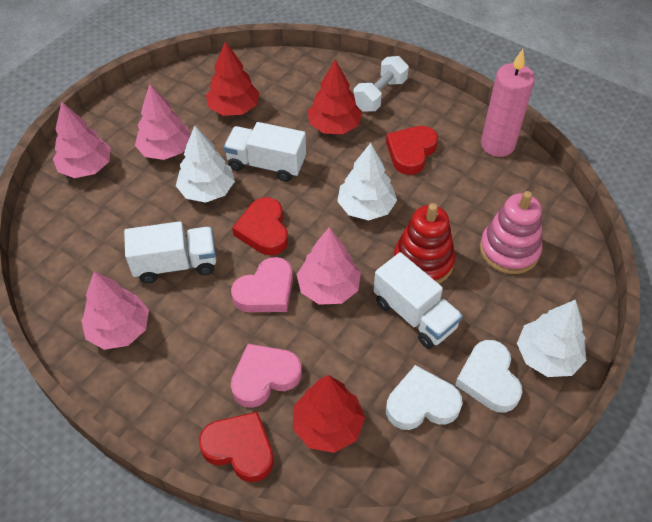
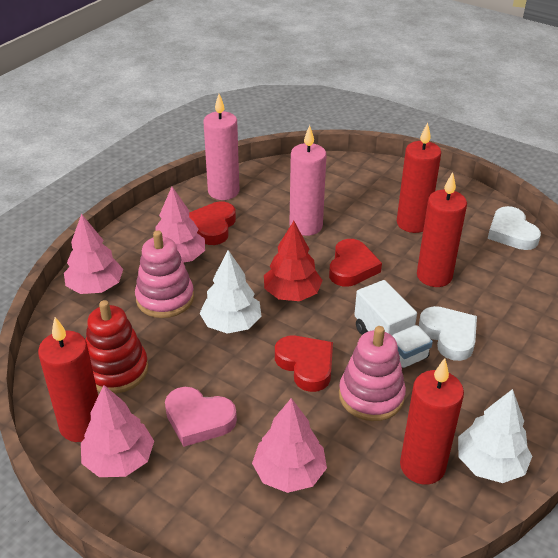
pink candle: 1 -> 2
pink heart: 2 -> 1
pink stacking toy: 1 -> 2
red candle: 0 -> 4
red tree: 3 -> 1
white dumbbell: 1 -> 0
white tree: 3 -> 2
white truck: 3 -> 1

